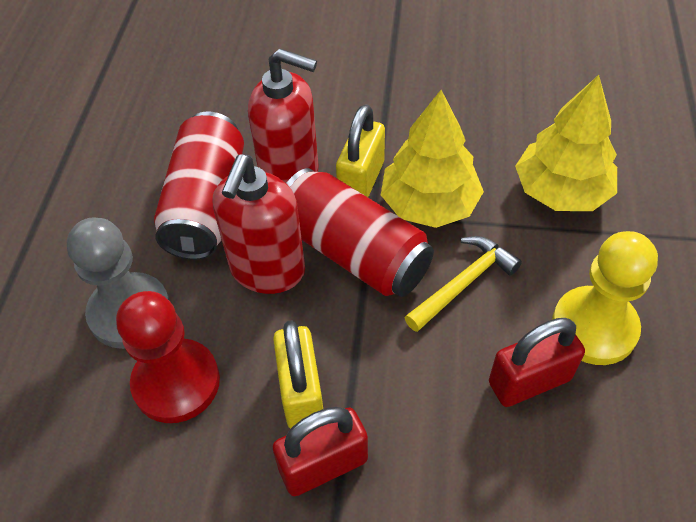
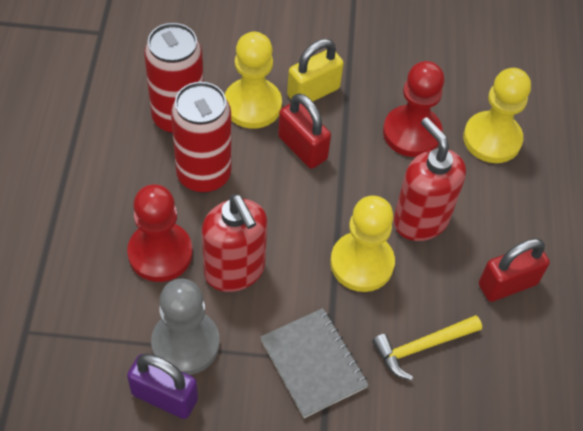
grey notebook: 0 -> 1
purple padlock: 0 -> 1
red pawn: 1 -> 2
yellow padlock: 2 -> 1
yellow pawn: 1 -> 3
yellow tree: 2 -> 0

